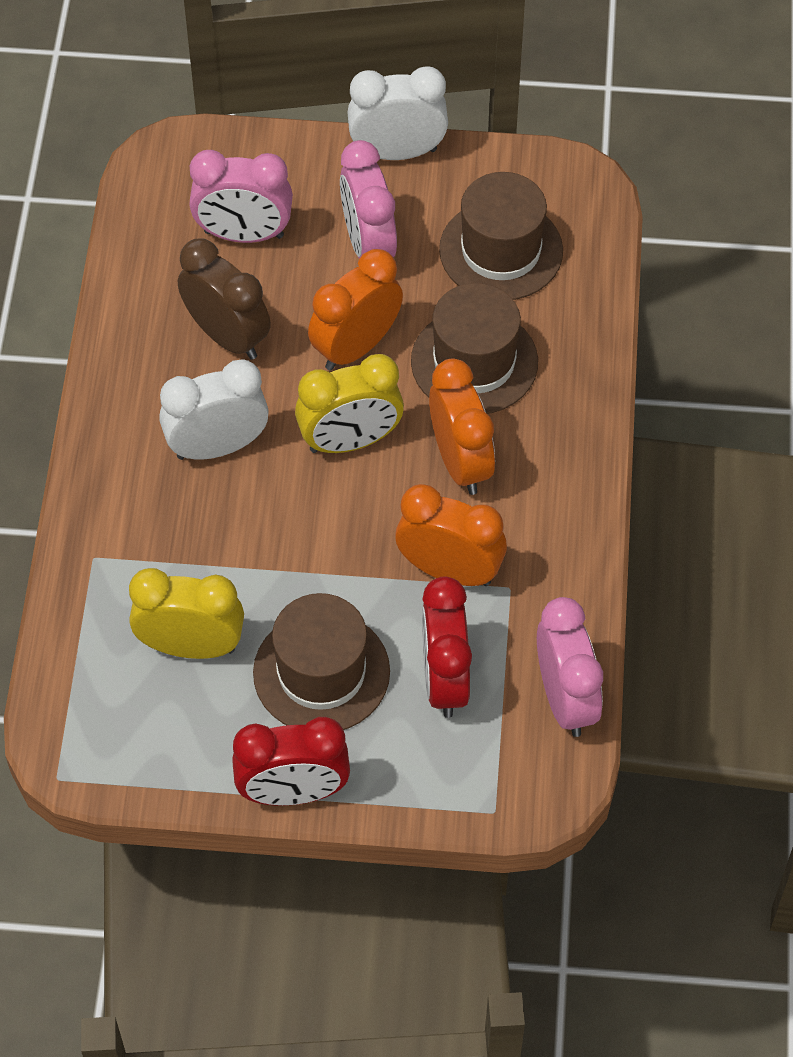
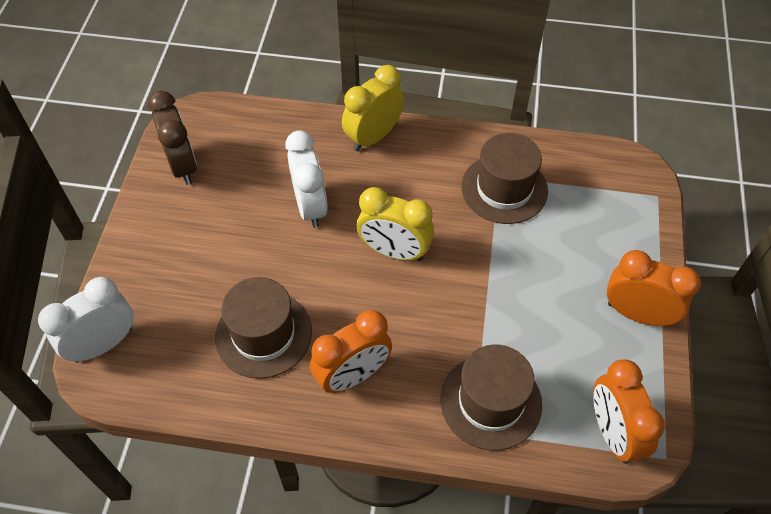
pink clock: 3 -> 0
red clock: 2 -> 0

